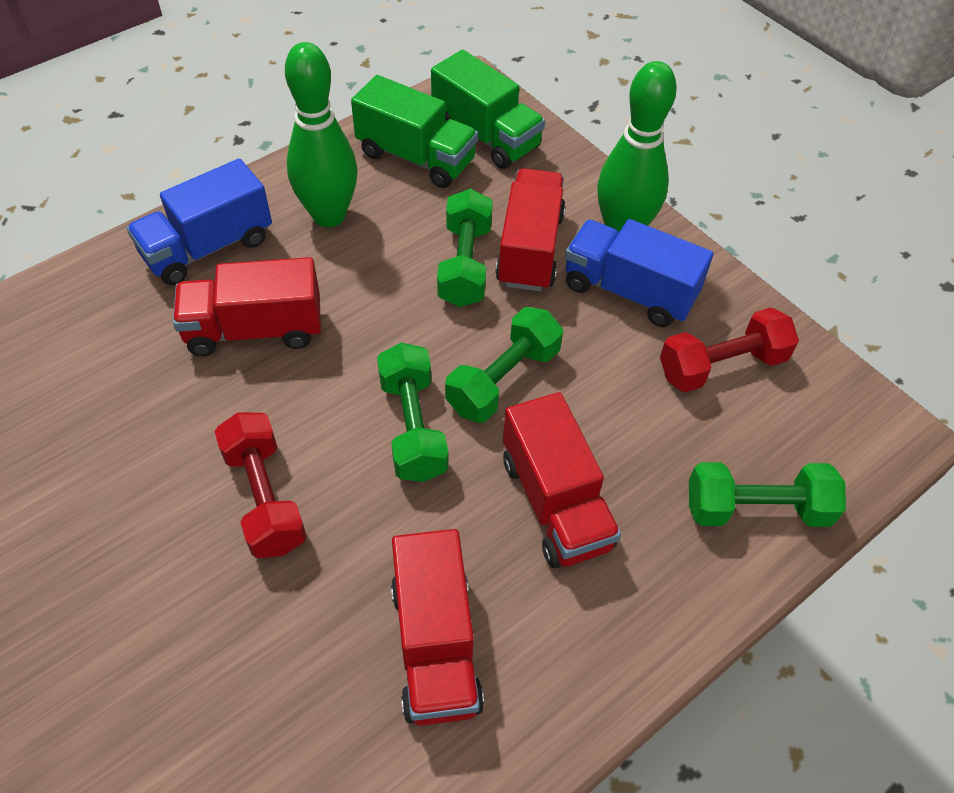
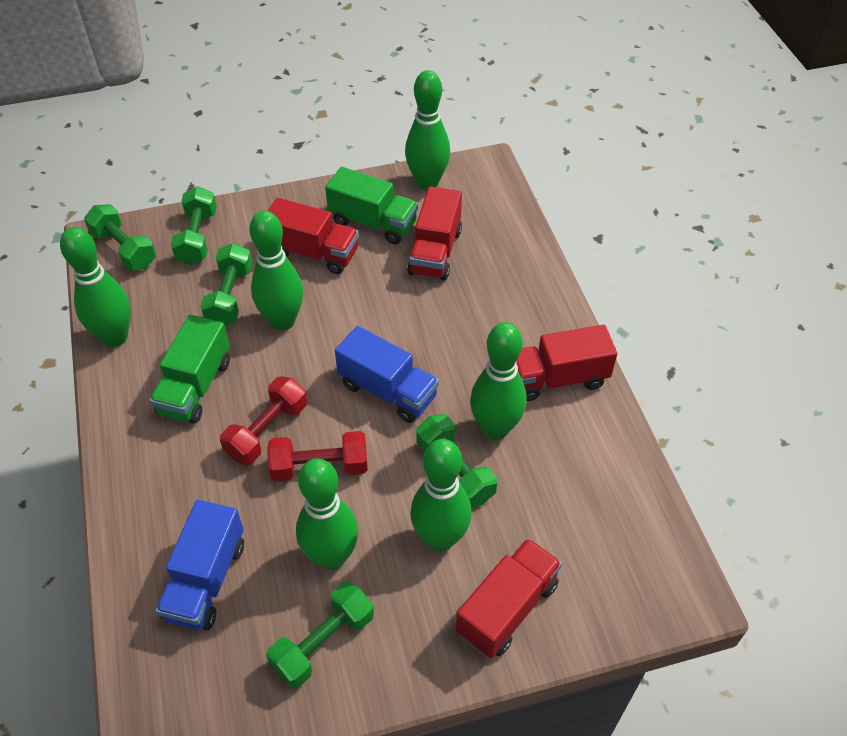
green bowling pin: 2 -> 6
green dumbbell: 4 -> 5

